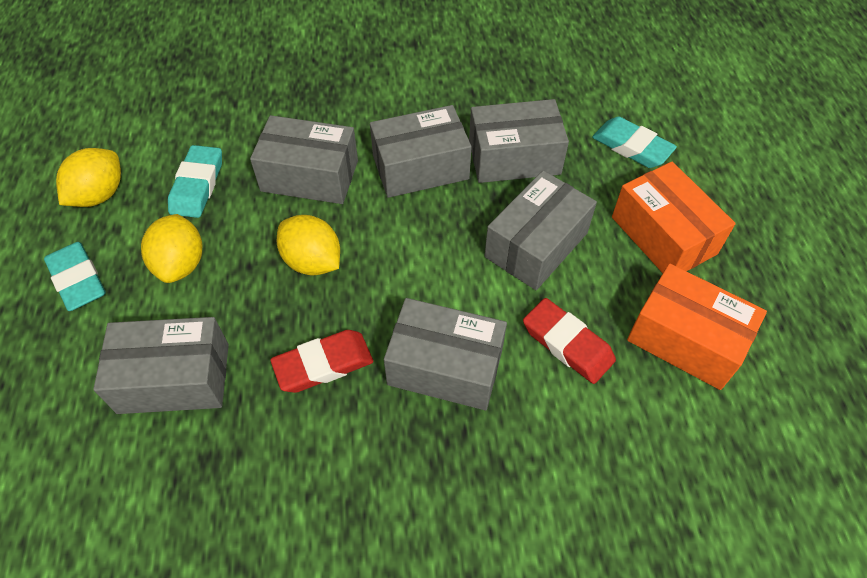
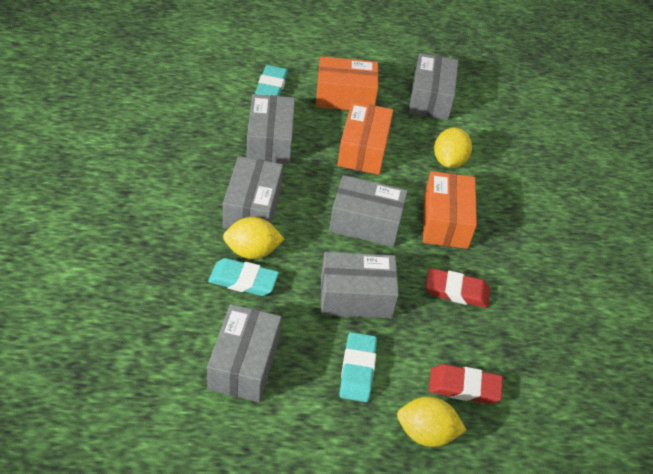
orange box: 2 -> 3

